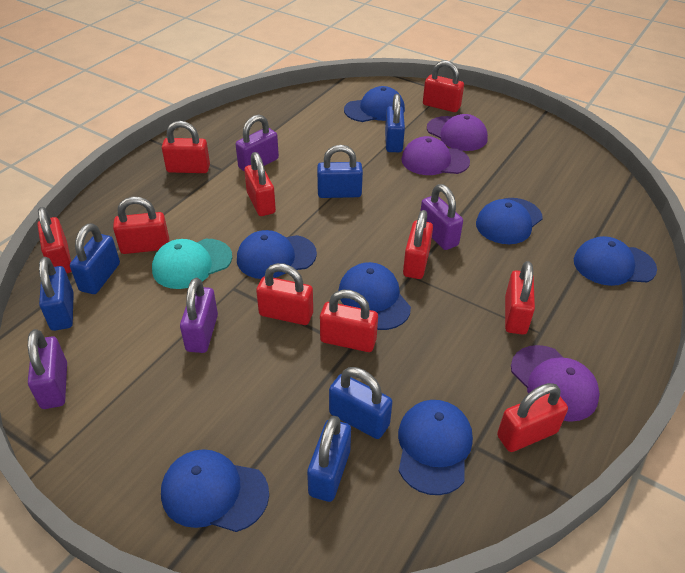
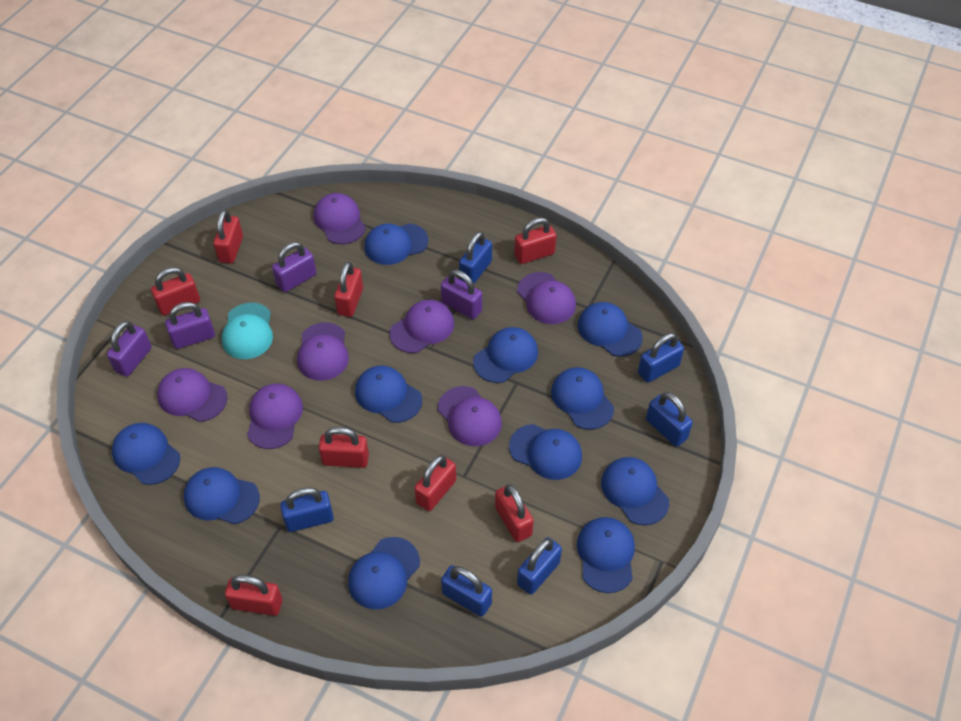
blue cap: 7 -> 11
purple cap: 3 -> 7
red padlock: 10 -> 8

